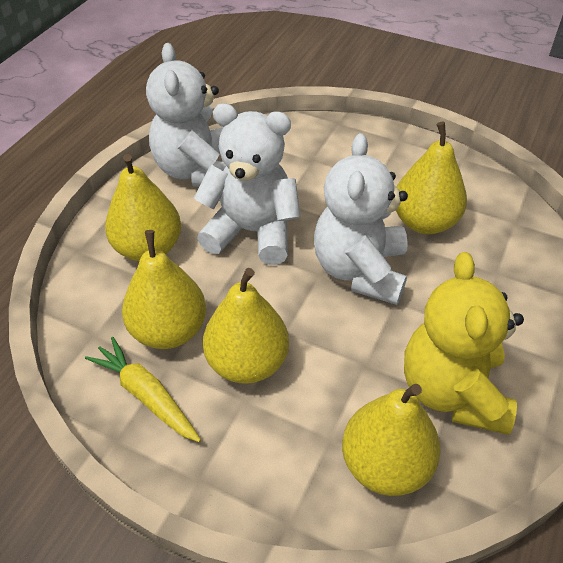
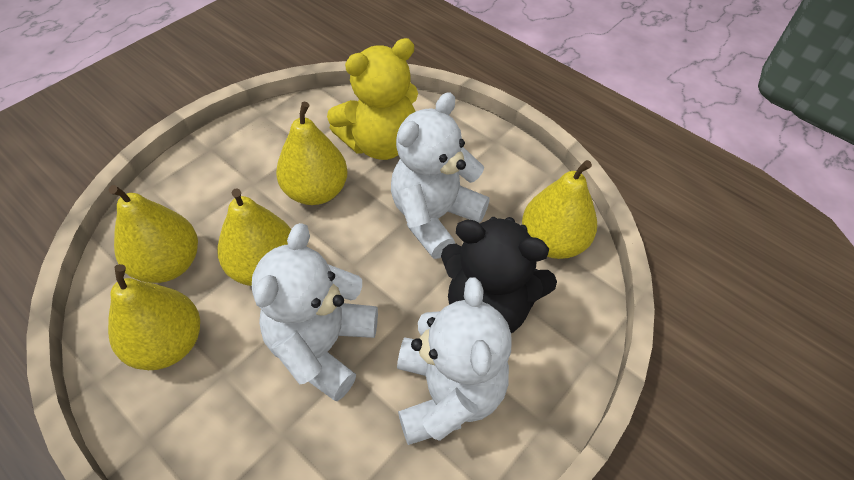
black teddy bear: 0 -> 1
yellow carrot: 1 -> 0

